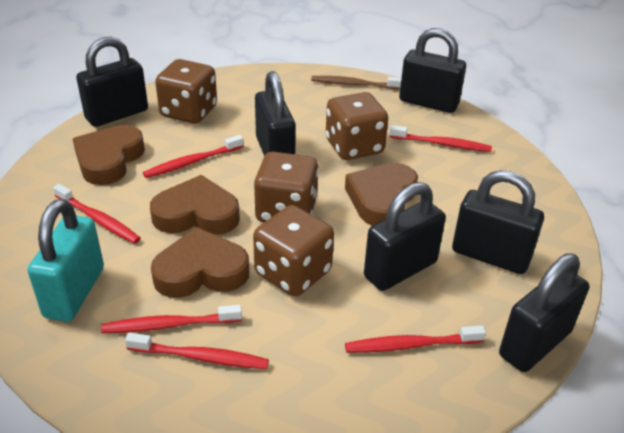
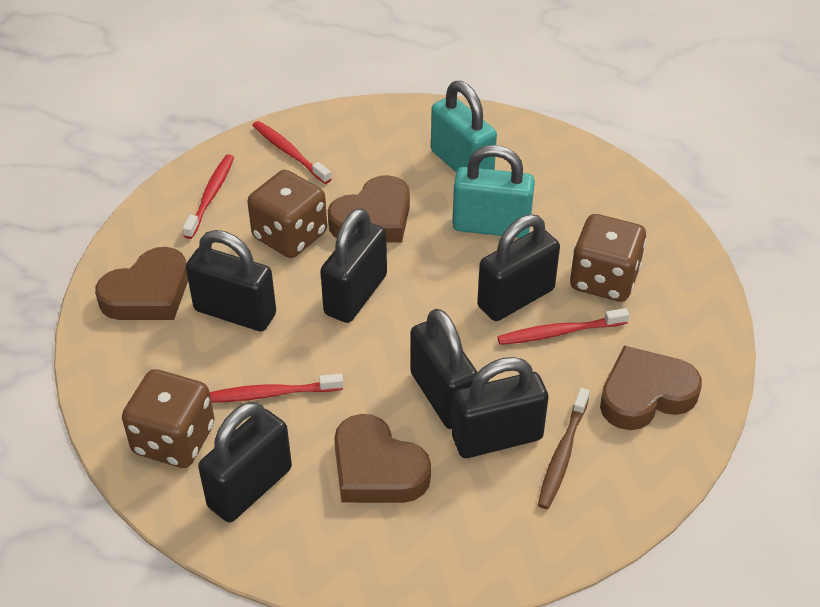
brown dice: 4 -> 3
red toothbrush: 6 -> 4
turquoise padlock: 1 -> 2

